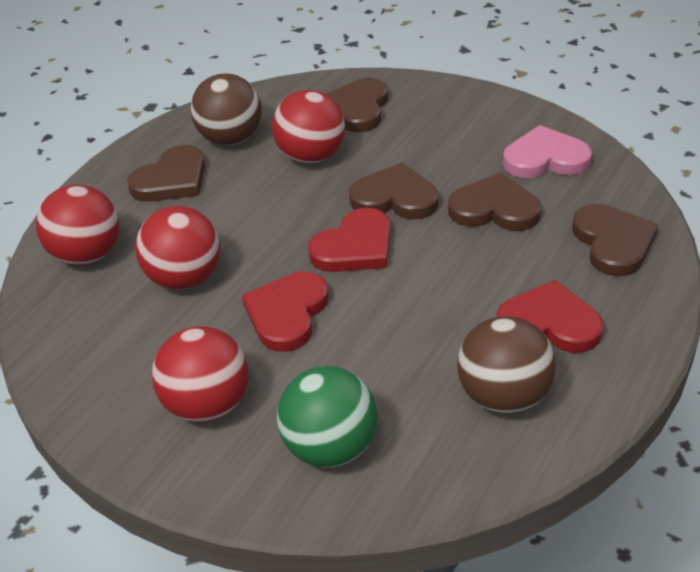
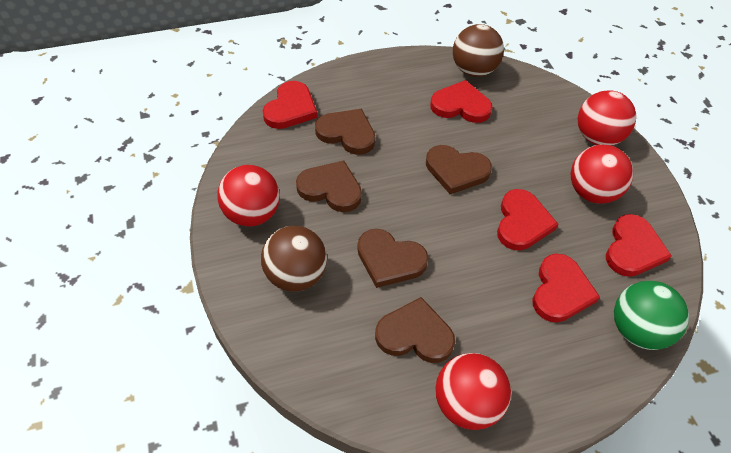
pink heart: 1 -> 0
red heart: 3 -> 5

